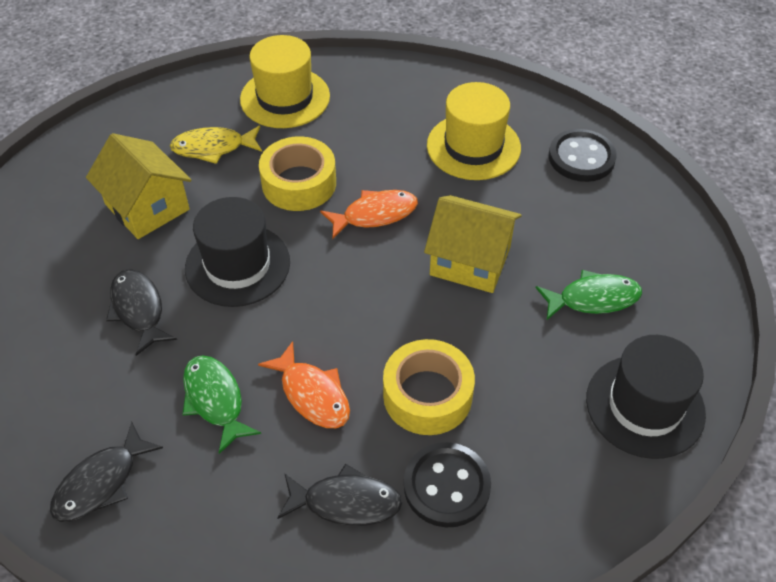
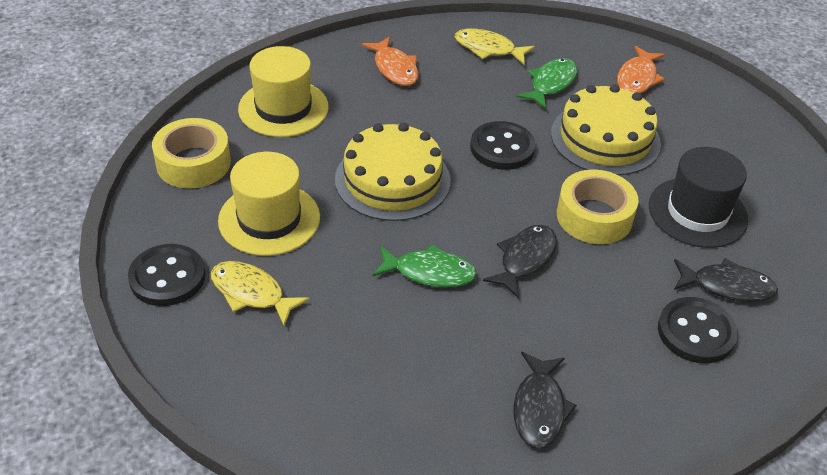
black button: 2 -> 3
black hat: 2 -> 1
yellow cake: 0 -> 2
yellow fish: 1 -> 2
yellow house: 2 -> 0

